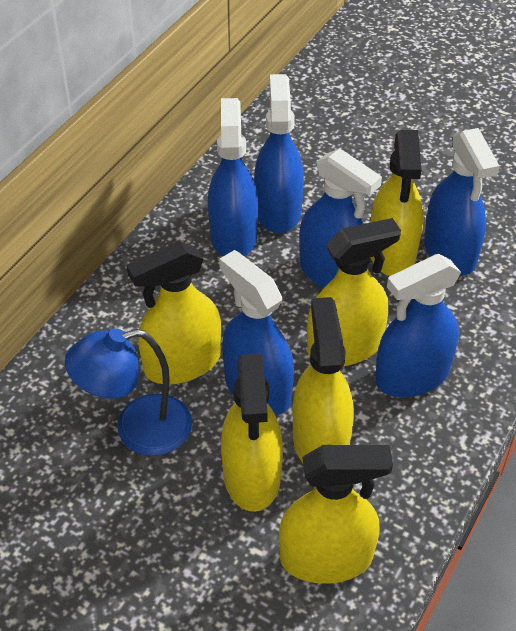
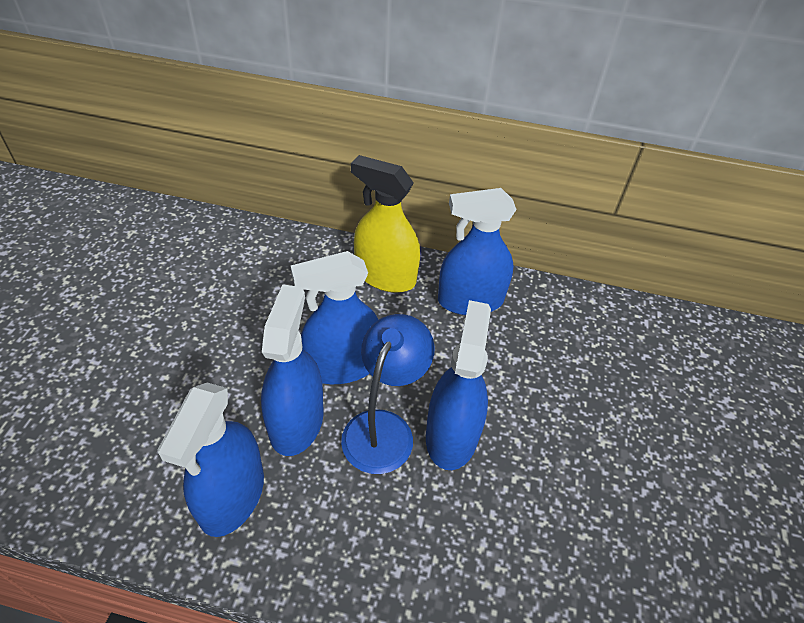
blue spray bottle: 6 -> 5
yellow spray bottle: 6 -> 1

